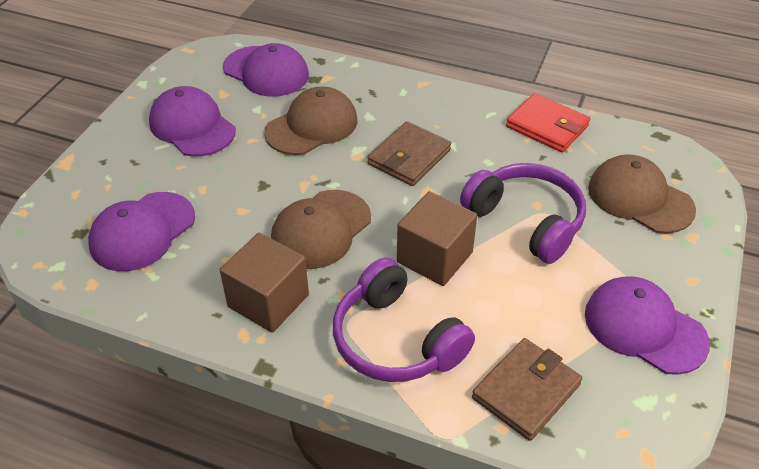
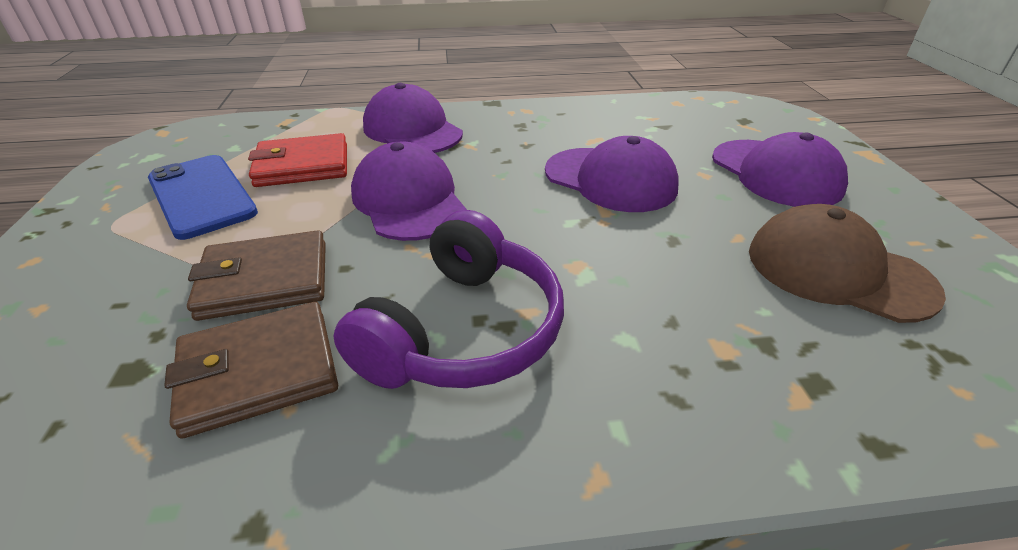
blue phone: 0 -> 1
brown cap: 3 -> 1
brown cube: 2 -> 0
purple headphones: 2 -> 1

